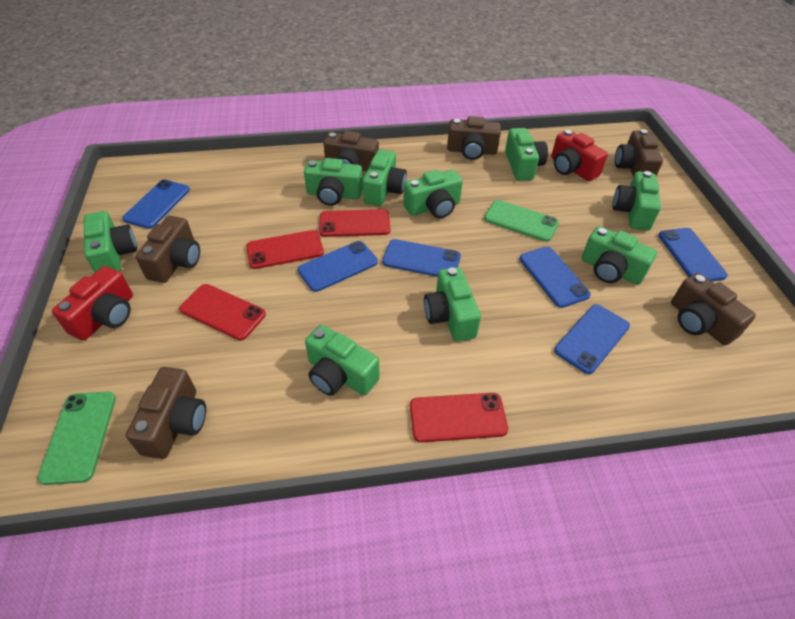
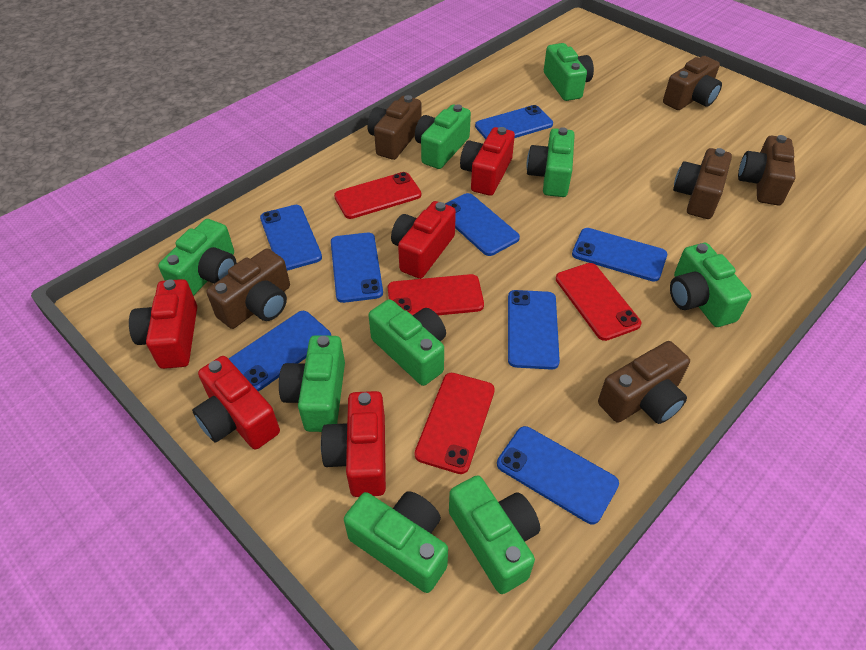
blue phone: 6 -> 8
green phone: 2 -> 0
red camera: 2 -> 5

